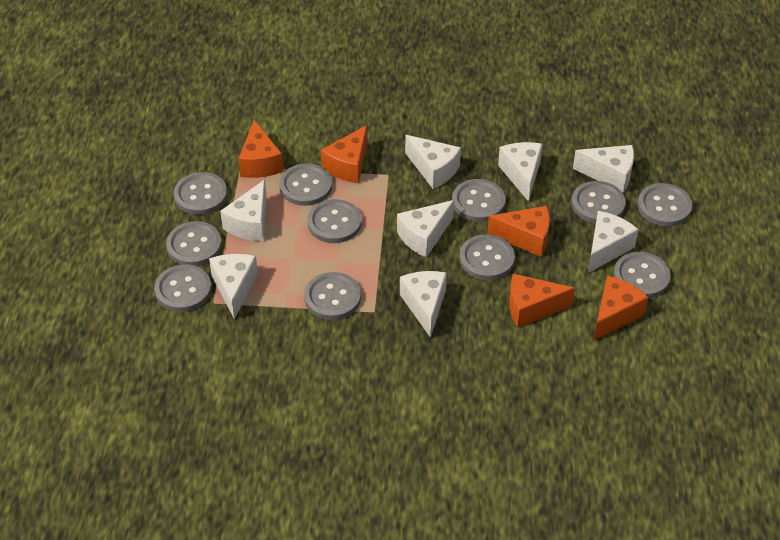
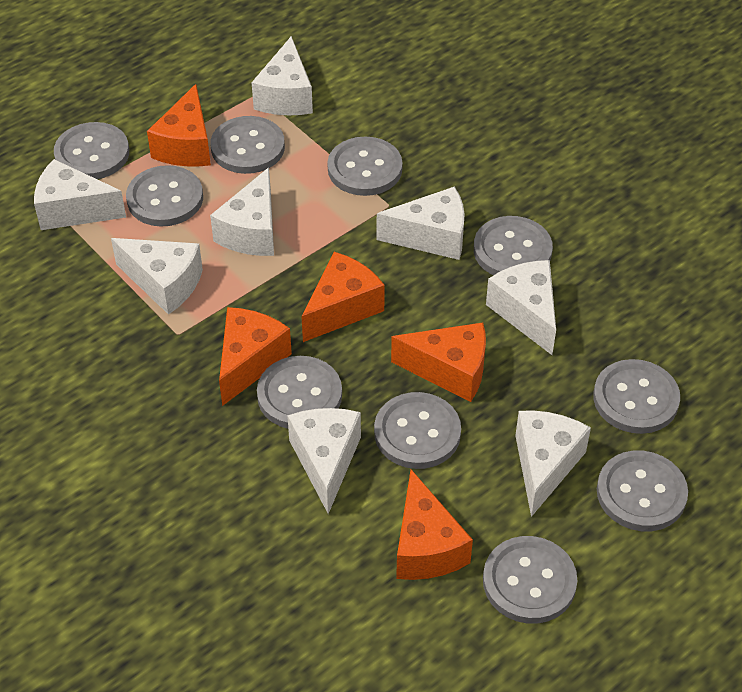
grey button: 11 -> 10

